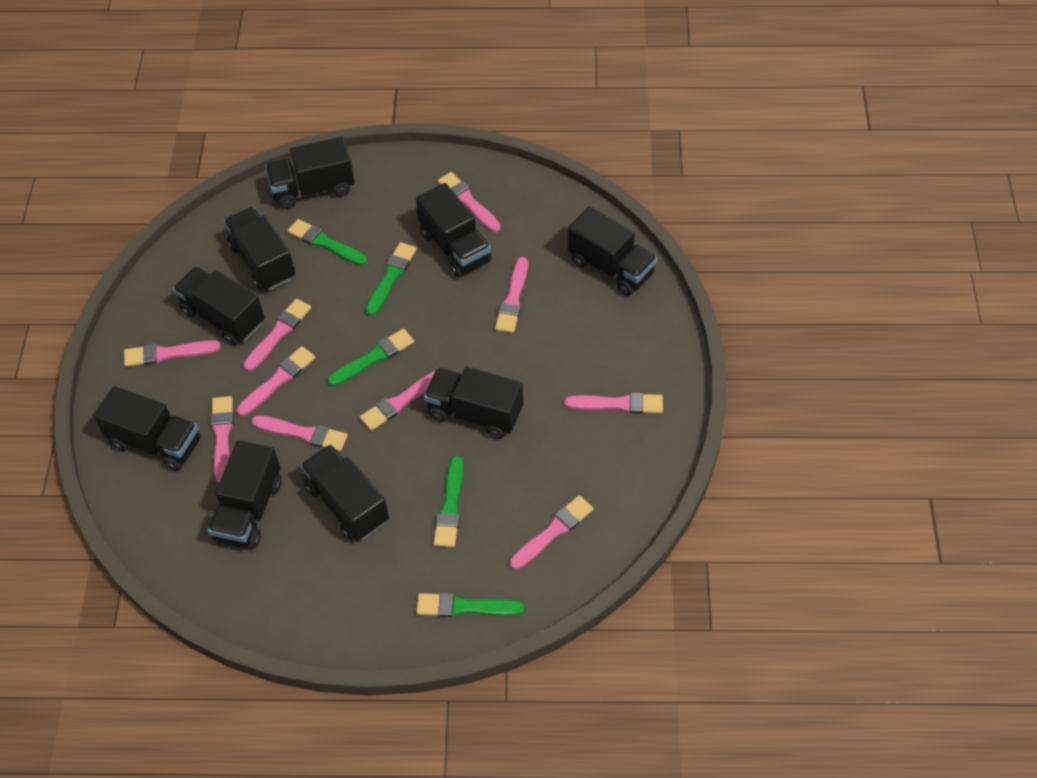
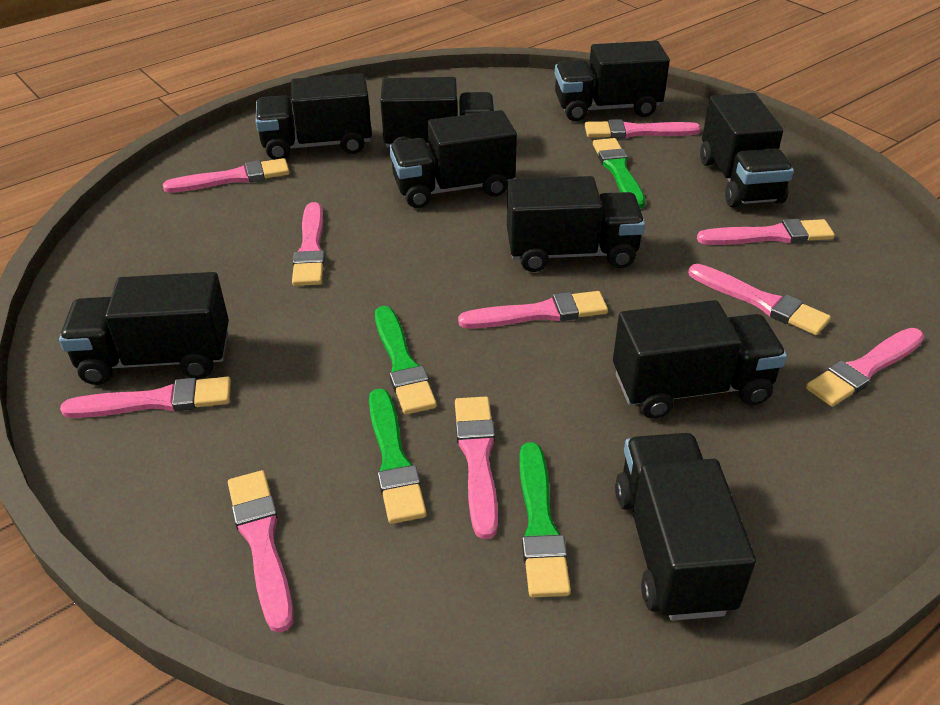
green brush: 5 -> 4

